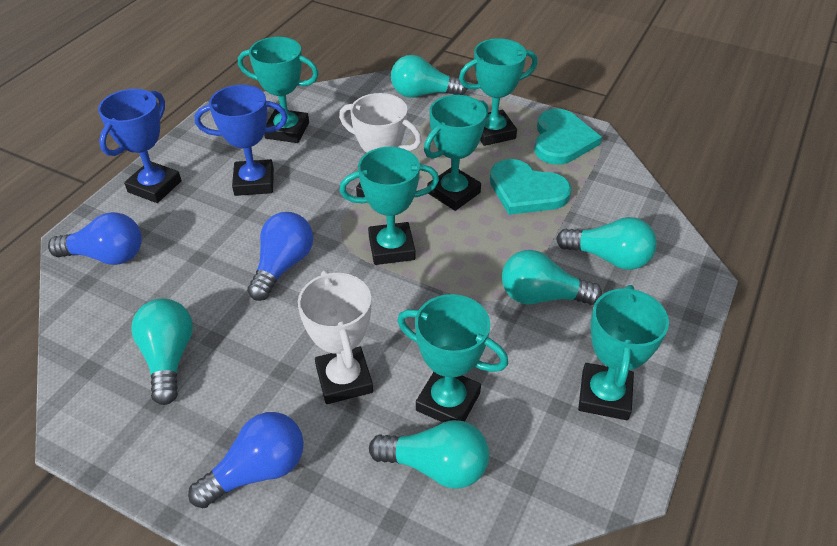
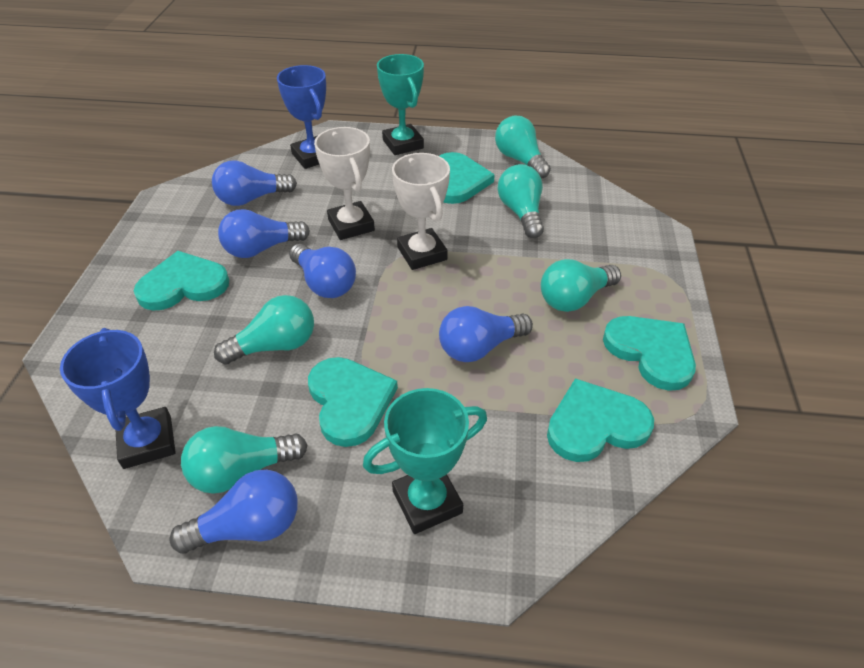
blue light bulb: 3 -> 5
turquoise heart: 2 -> 5
turquoise trophy: 6 -> 2

